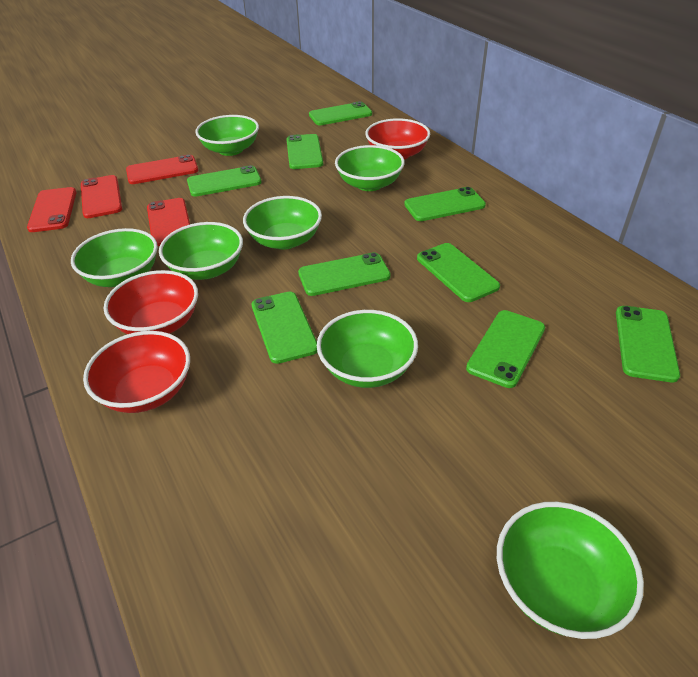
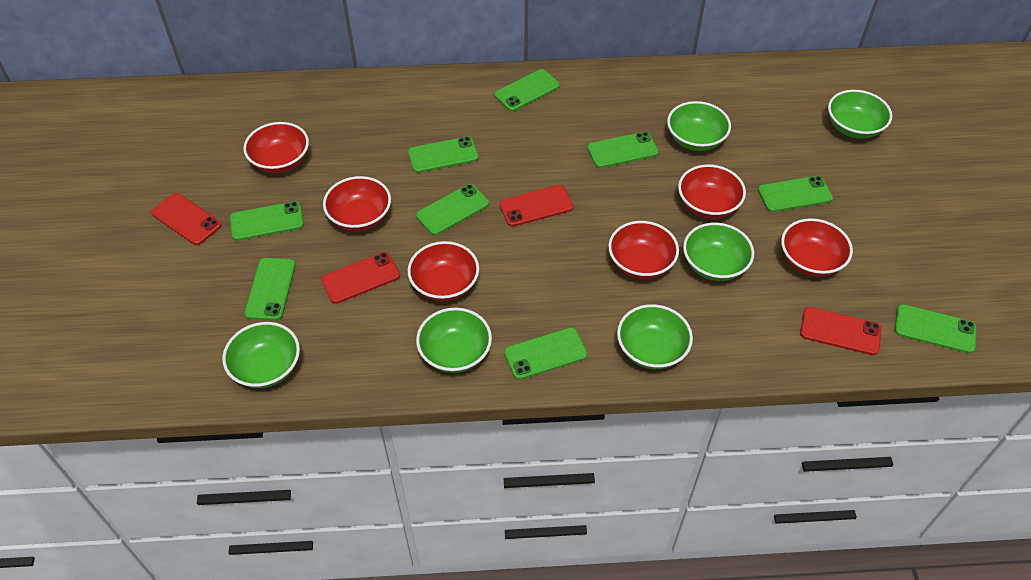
green bowl: 7 -> 6
red bowl: 3 -> 6

